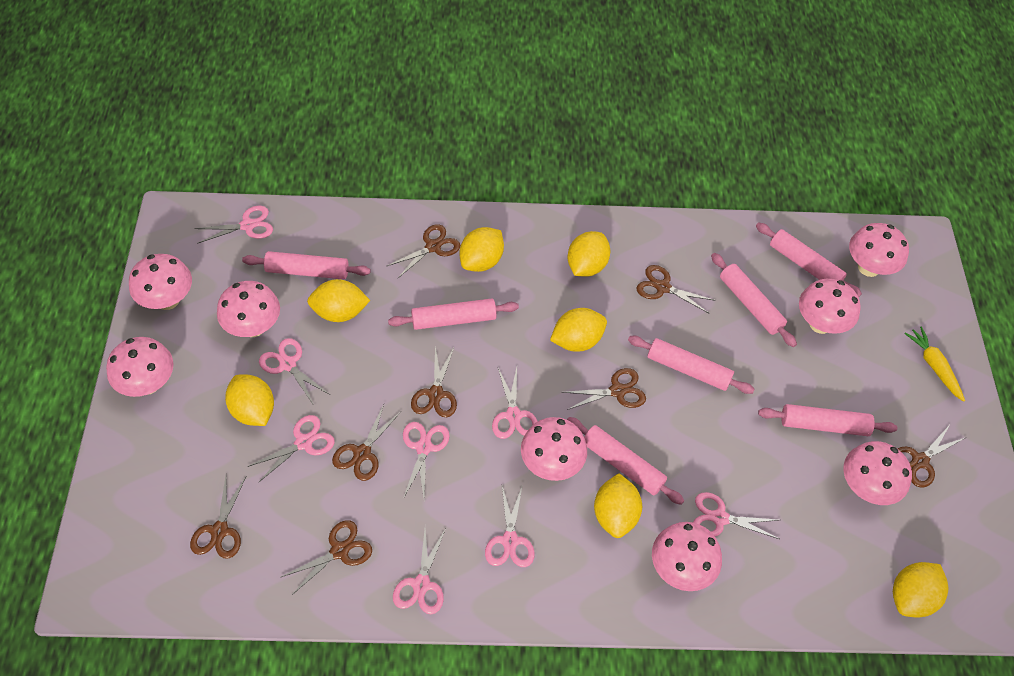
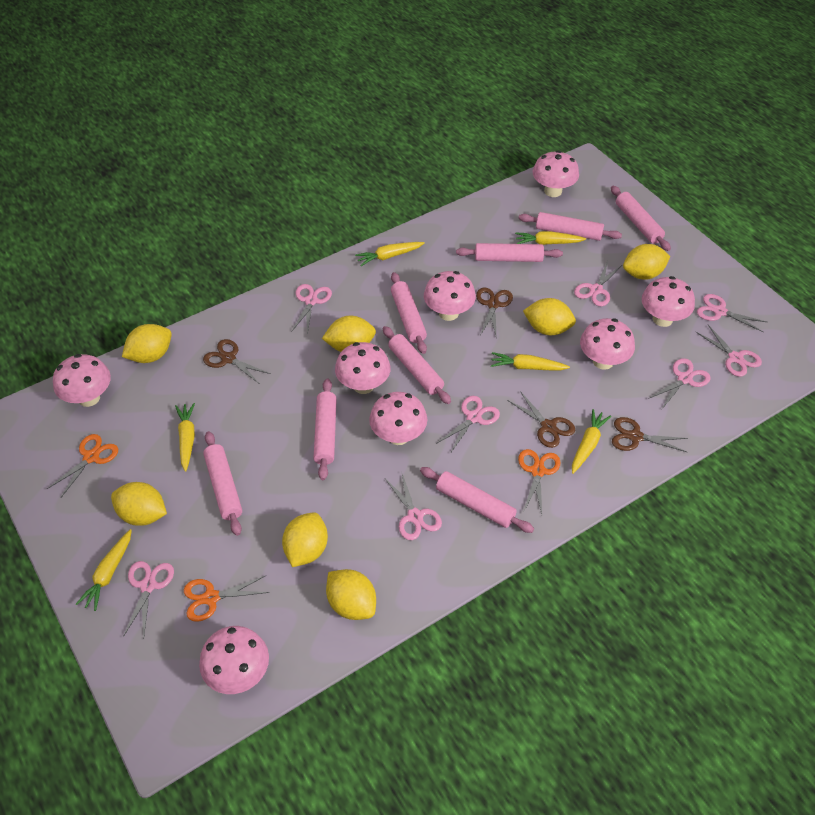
brown scissors: 8 -> 4
orange scissors: 0 -> 3
pink rolling pin: 7 -> 8
yellow carrot: 1 -> 6

